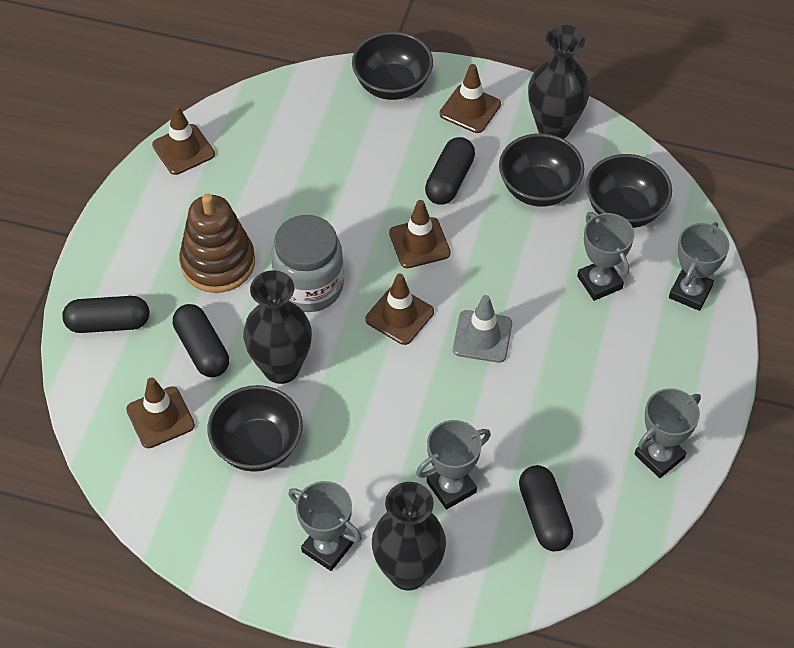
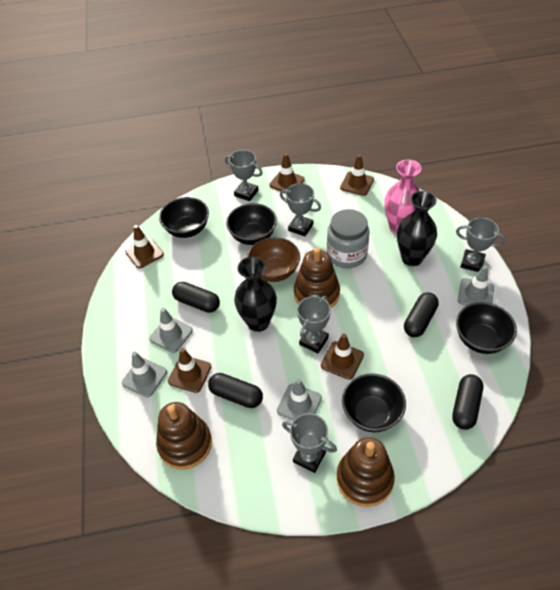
black vase: 3 -> 2
brown bowl: 0 -> 1
brown stacking toy: 1 -> 3
grey traffic cone: 1 -> 4
pink vase: 0 -> 1

